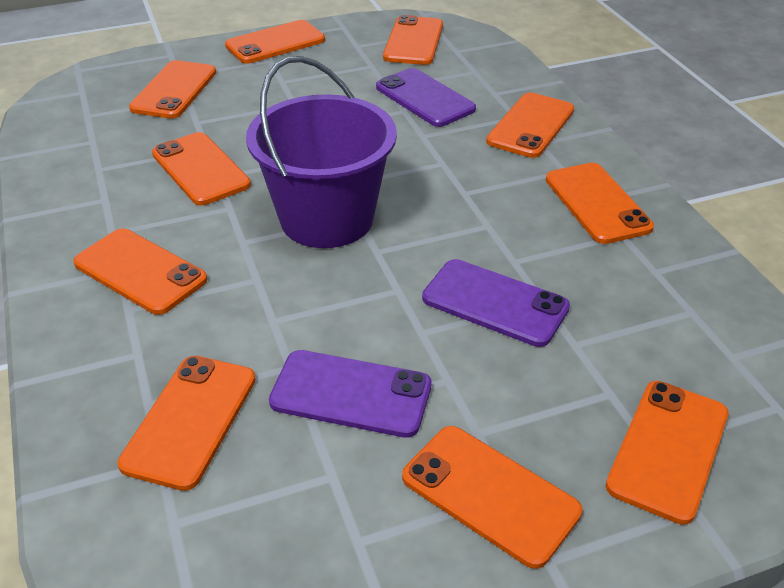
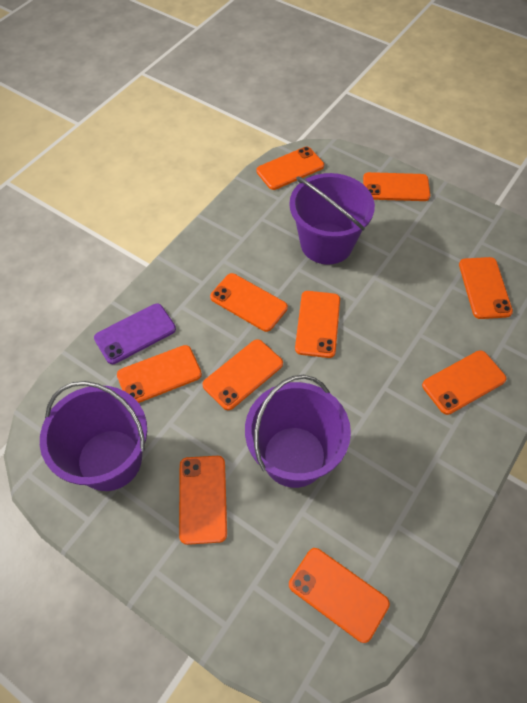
purple bucket: 1 -> 3
purple phone: 3 -> 1

